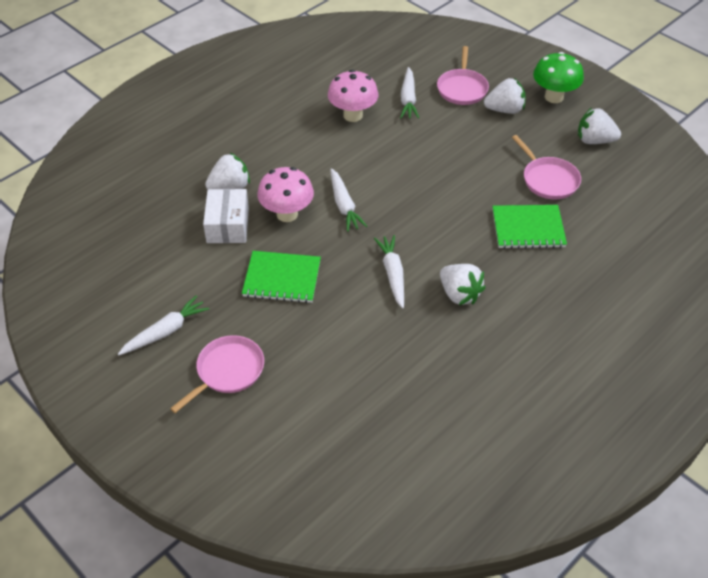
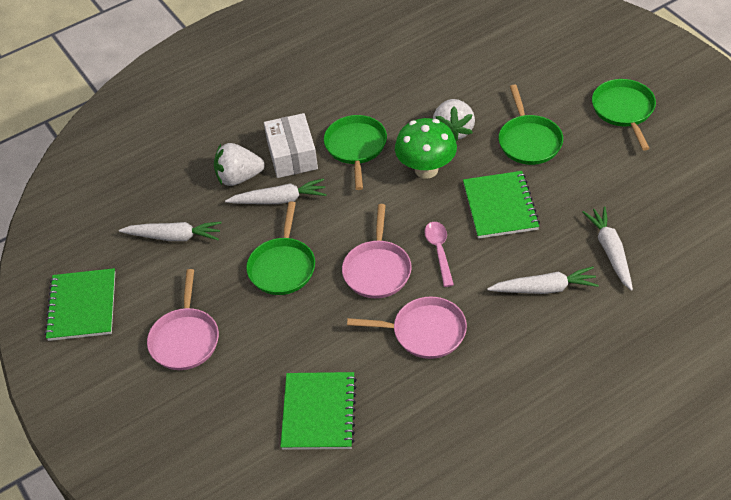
green notebook: 2 -> 3
green pan: 0 -> 4
pink mushroom: 2 -> 0
pink spoon: 0 -> 1
white strawberry: 4 -> 2

